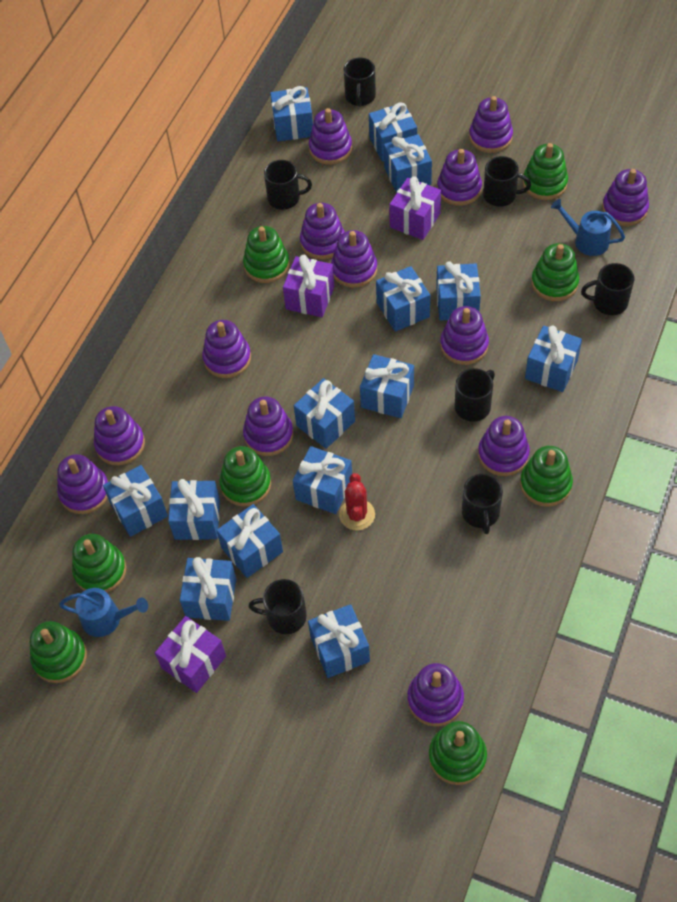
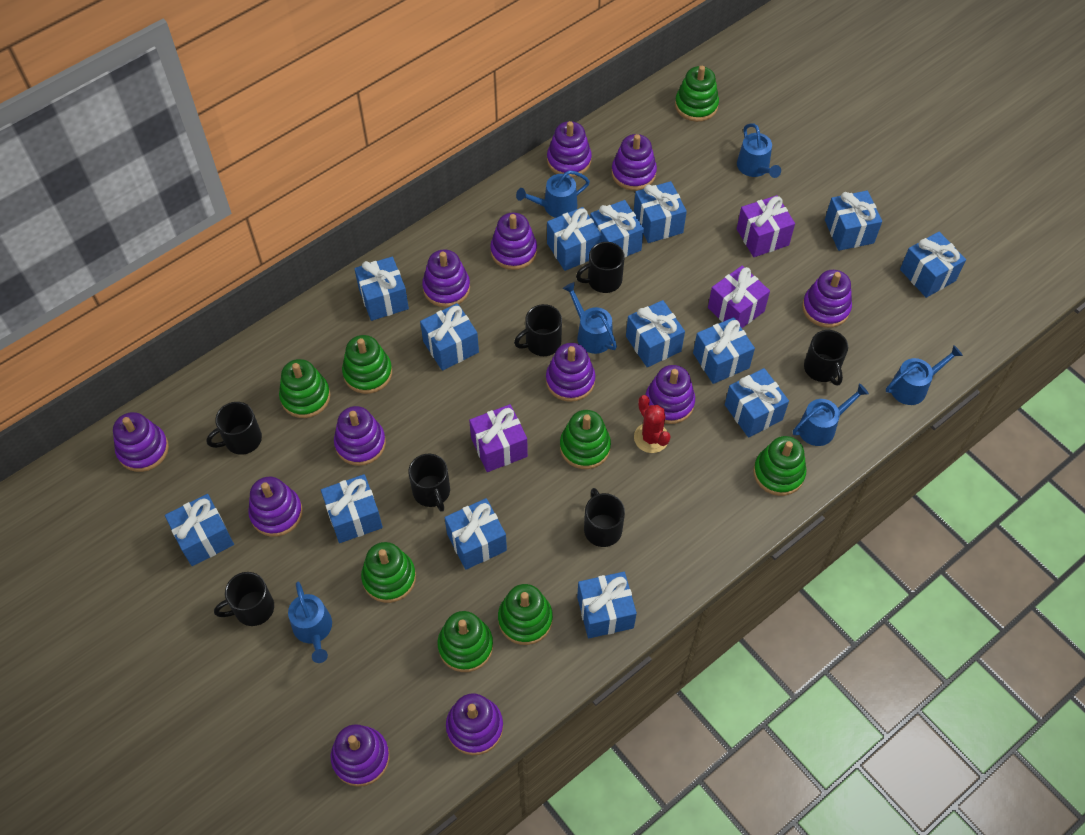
blue watering can: 2 -> 6
purple stacking toy: 13 -> 12

